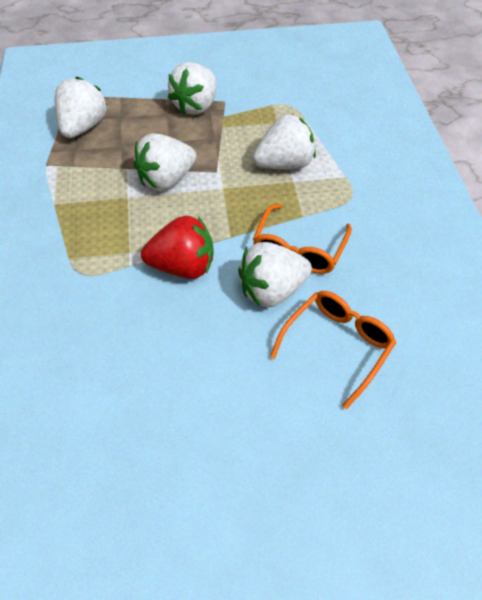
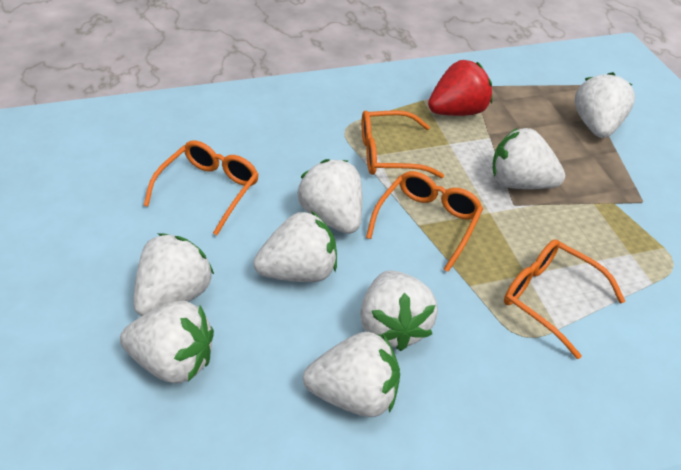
orange glasses: 2 -> 4
white strawberry: 5 -> 8

